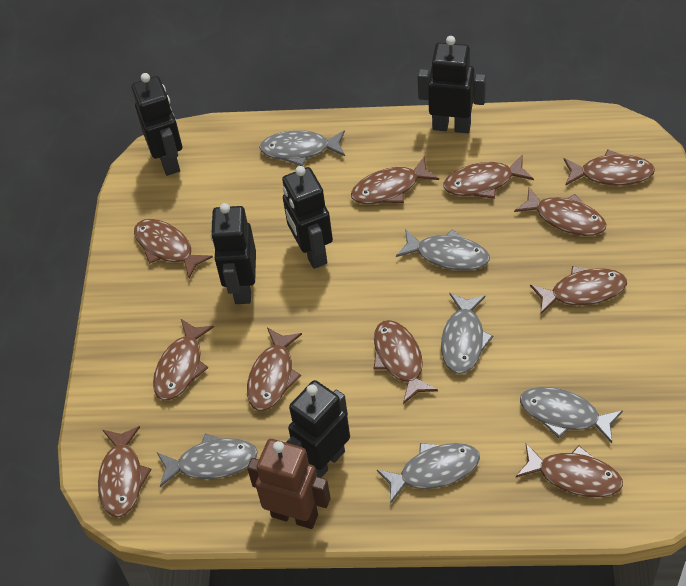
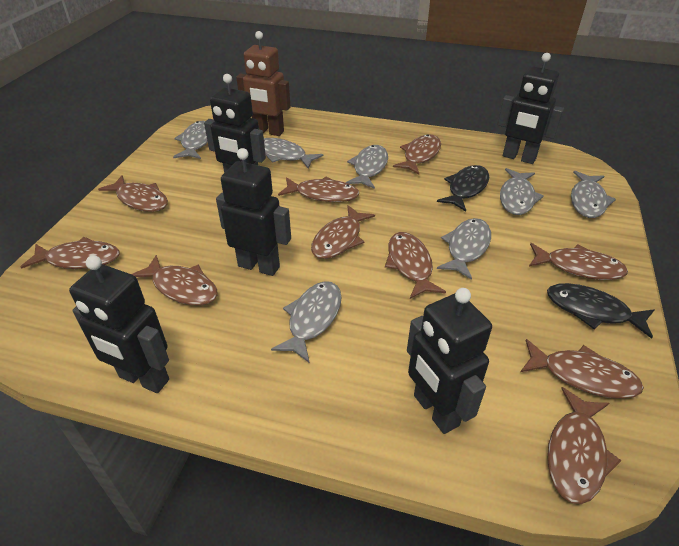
black fish: 0 -> 2
brown fish: 11 -> 10
grey fish: 6 -> 7

